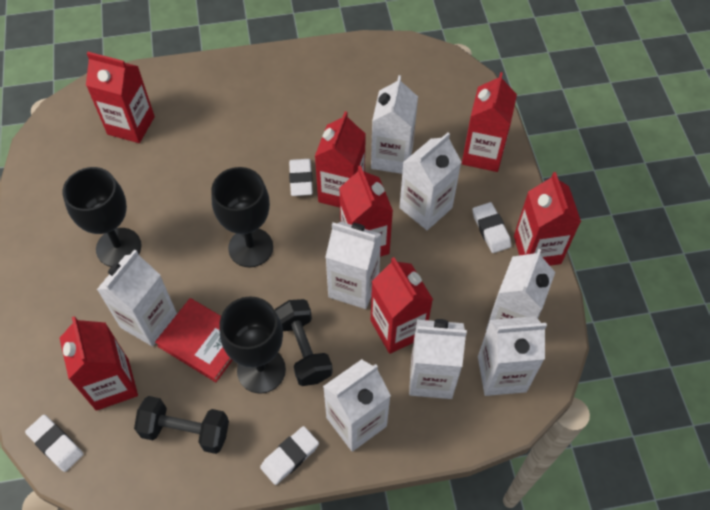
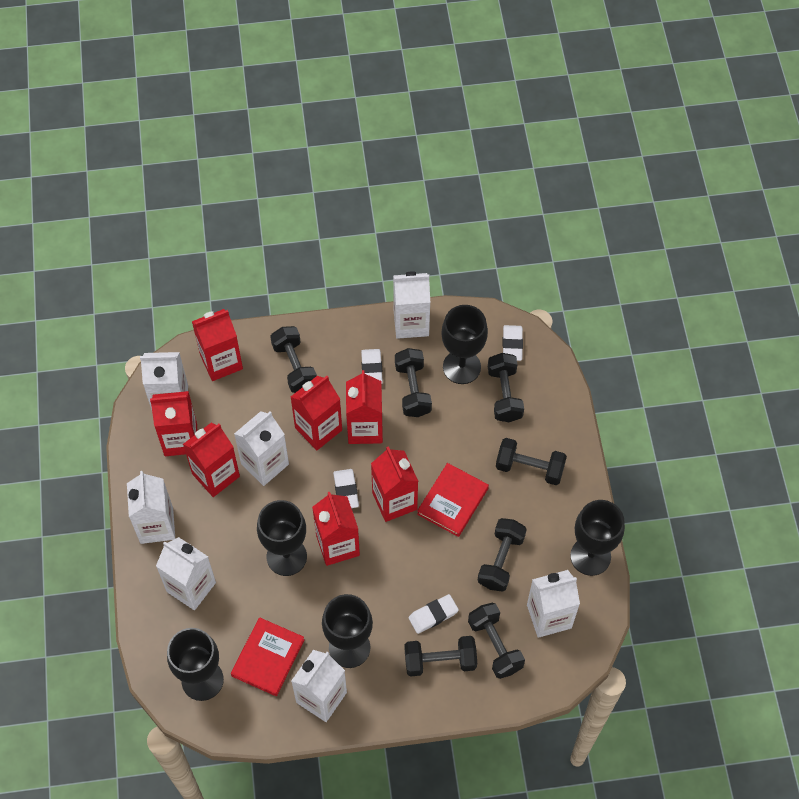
black dumbbell: 2 -> 7
black goblet: 3 -> 5
red book: 1 -> 2
white carton: 8 -> 7

